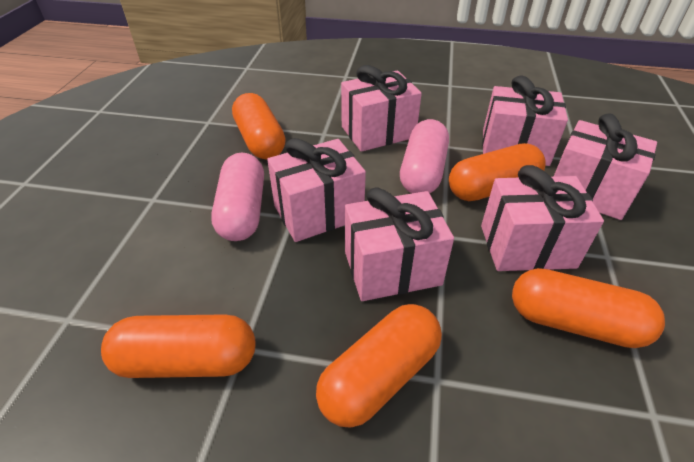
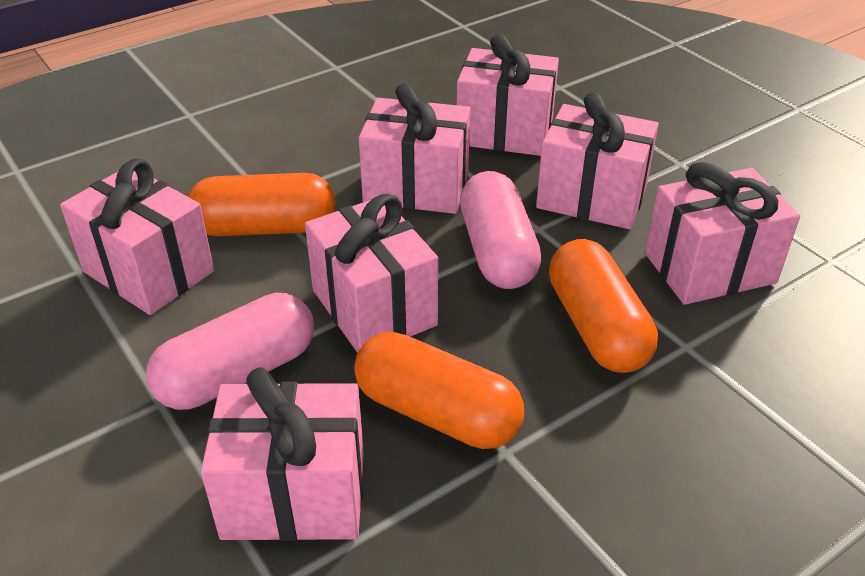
orange capsule: 5 -> 3
pink gift: 6 -> 7

